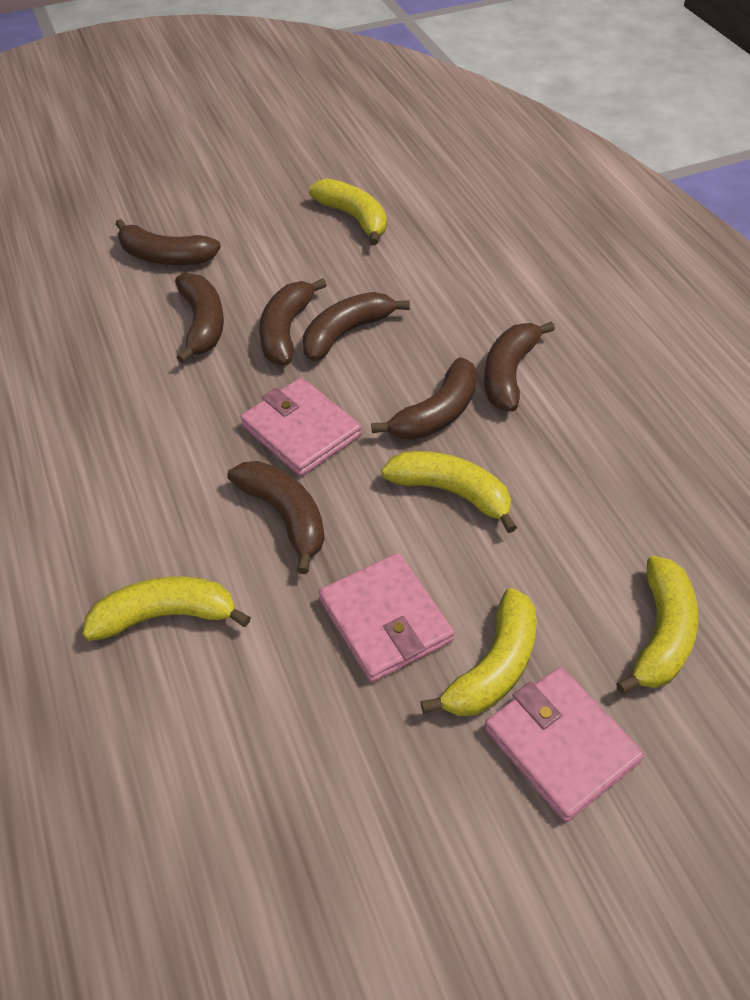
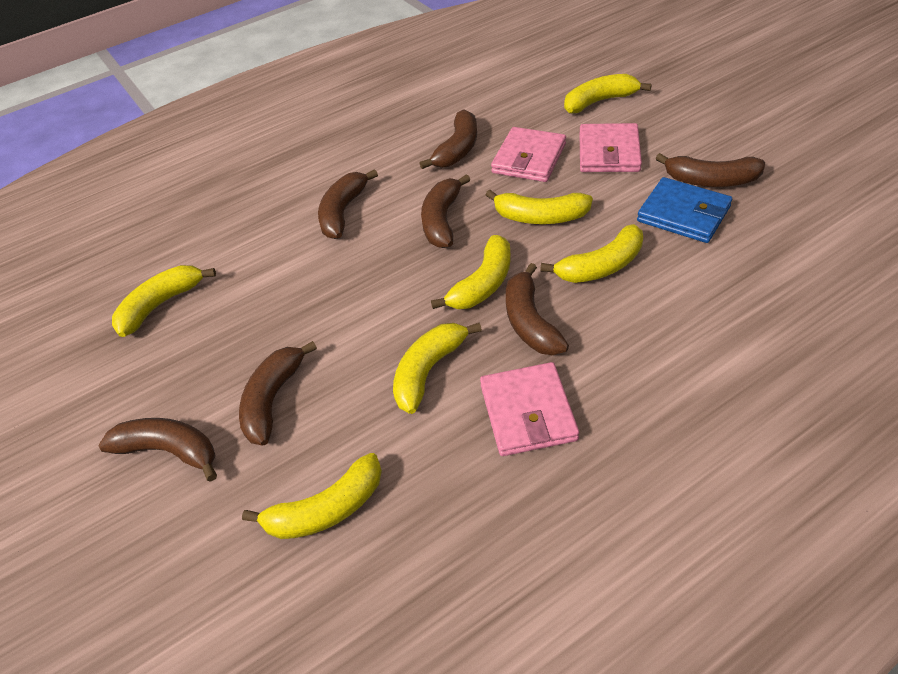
blue wallet: 0 -> 1
yellow banana: 5 -> 7

